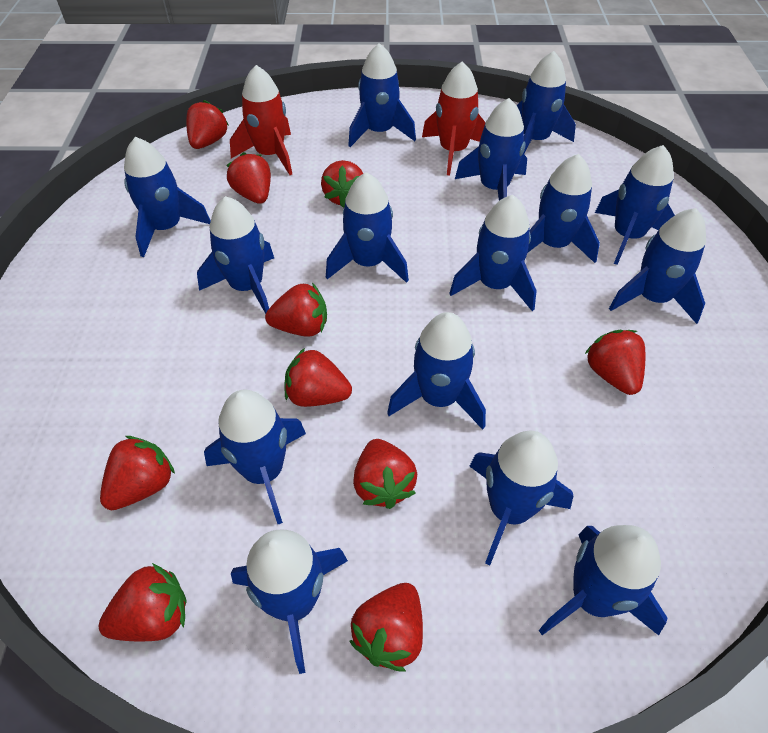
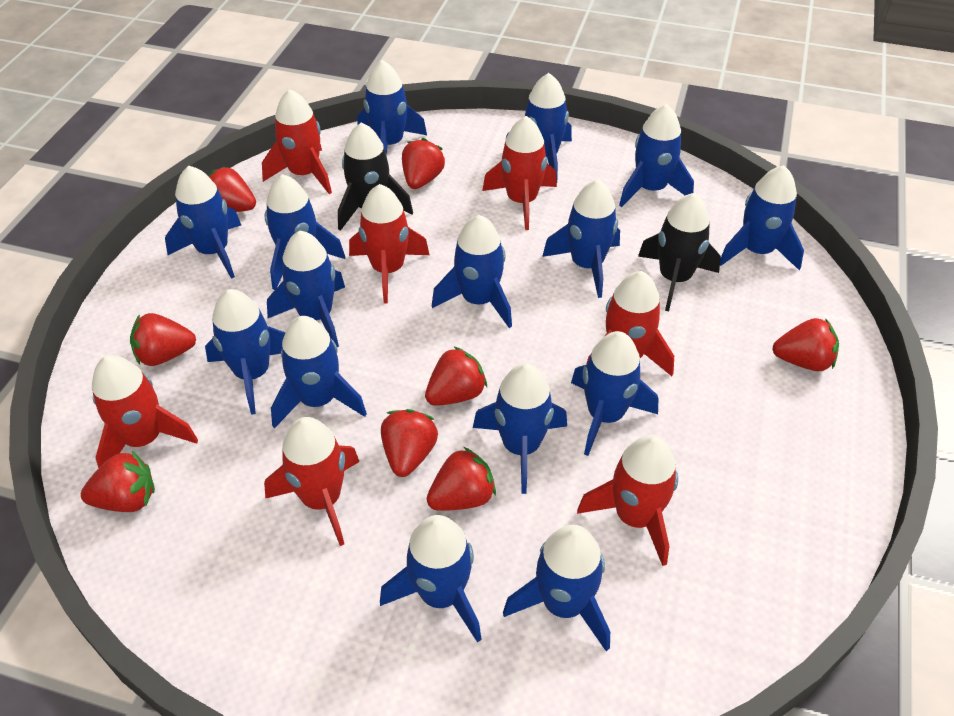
black rocket: 0 -> 2
red rocket: 2 -> 7
red strawberry: 10 -> 8

